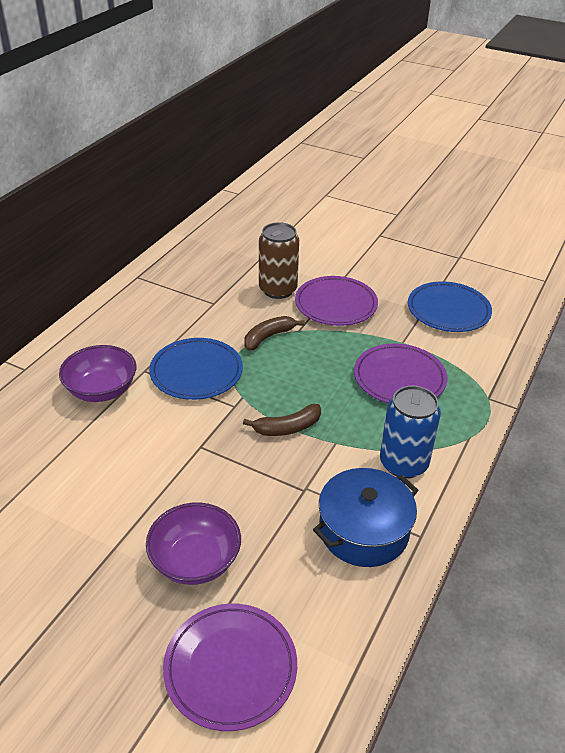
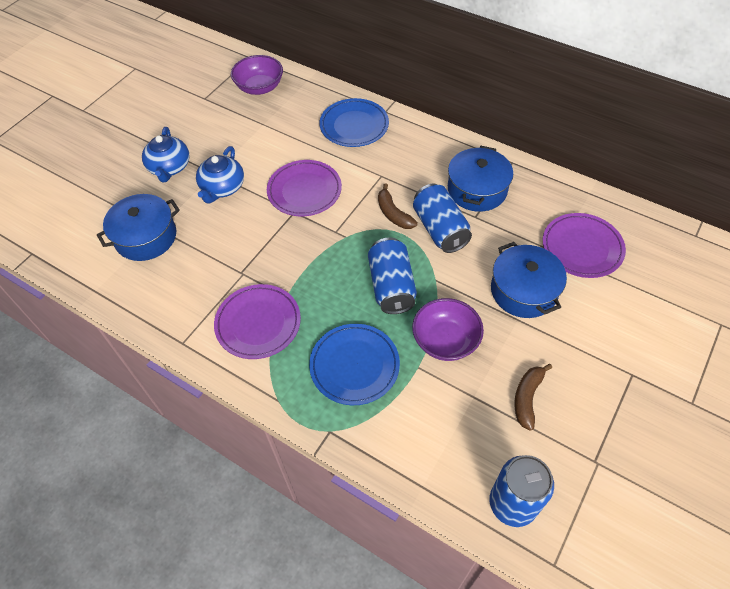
blue can: 1 -> 3
blue pot: 1 -> 3
blue teapot: 0 -> 2
brown can: 1 -> 0

